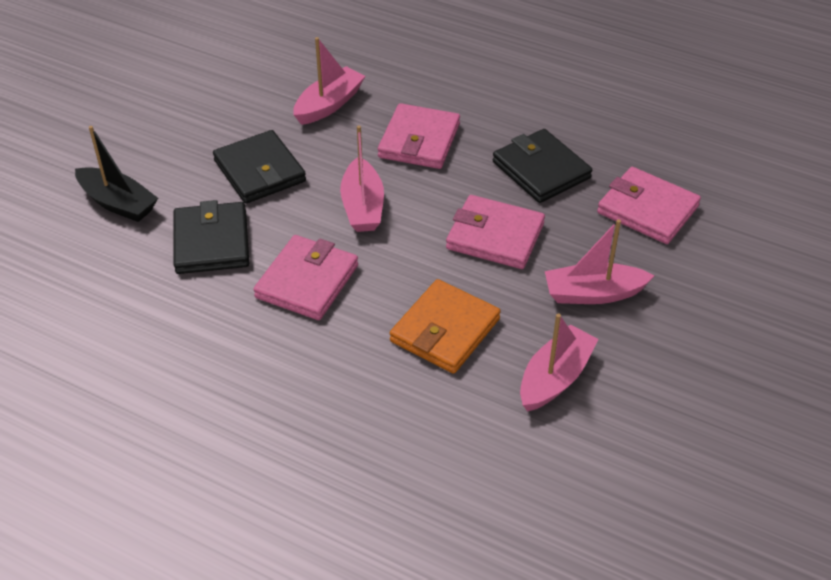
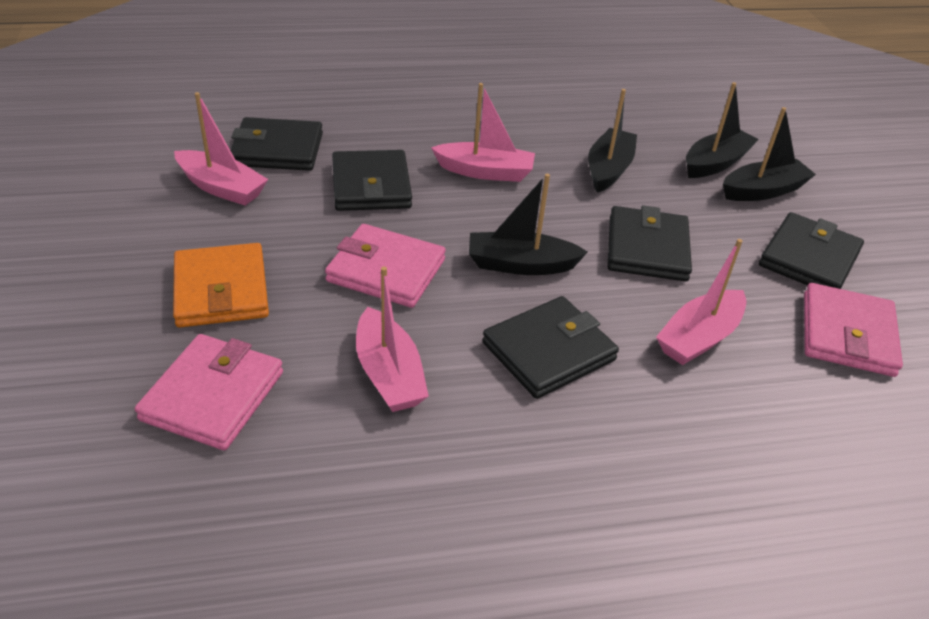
black boat: 1 -> 4
black wallet: 3 -> 5
pink wallet: 4 -> 3

